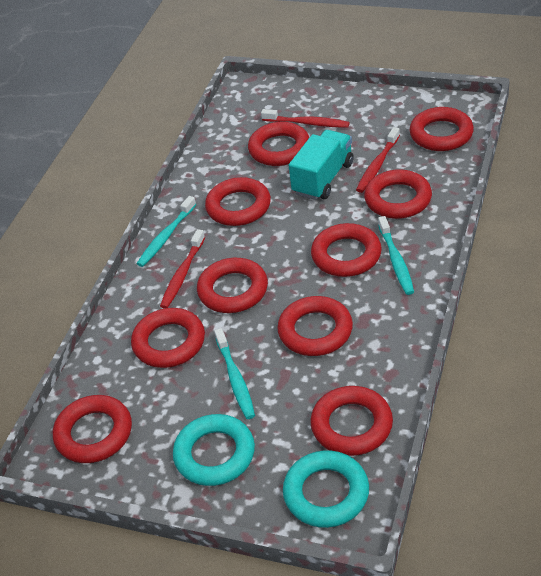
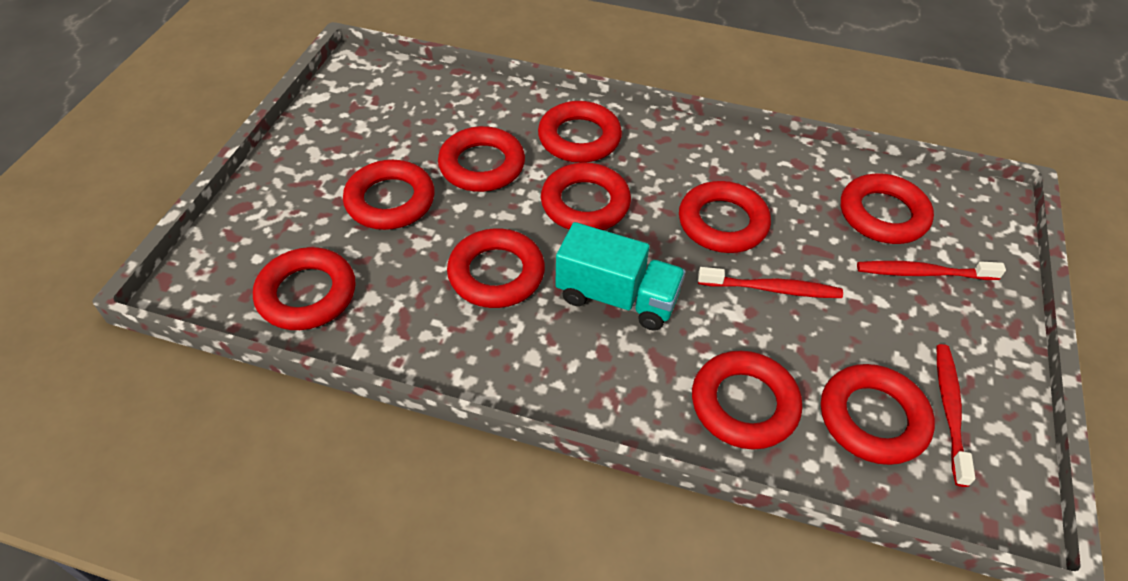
turquoise ring: 2 -> 0
turquoise toothbrush: 3 -> 0

